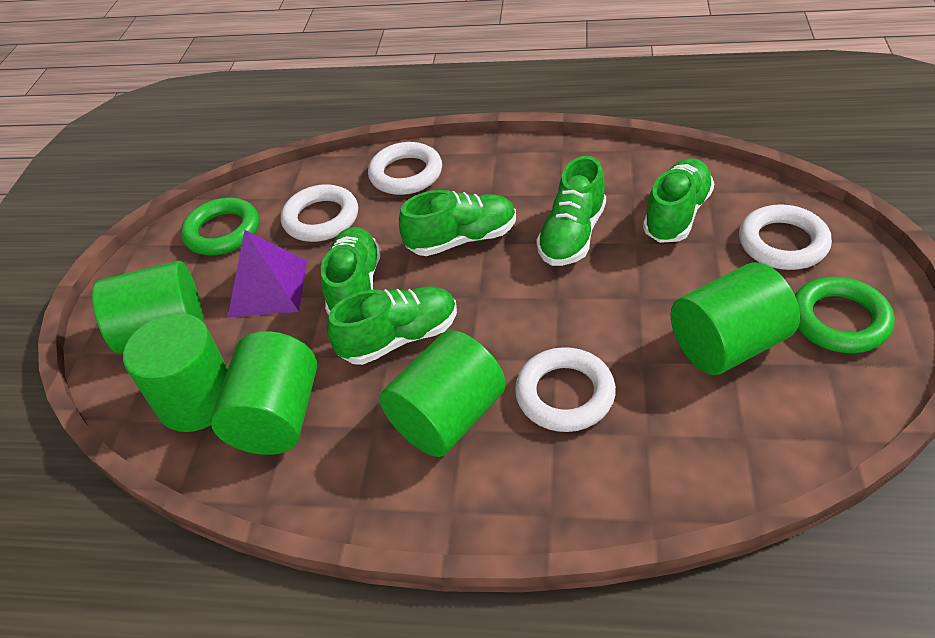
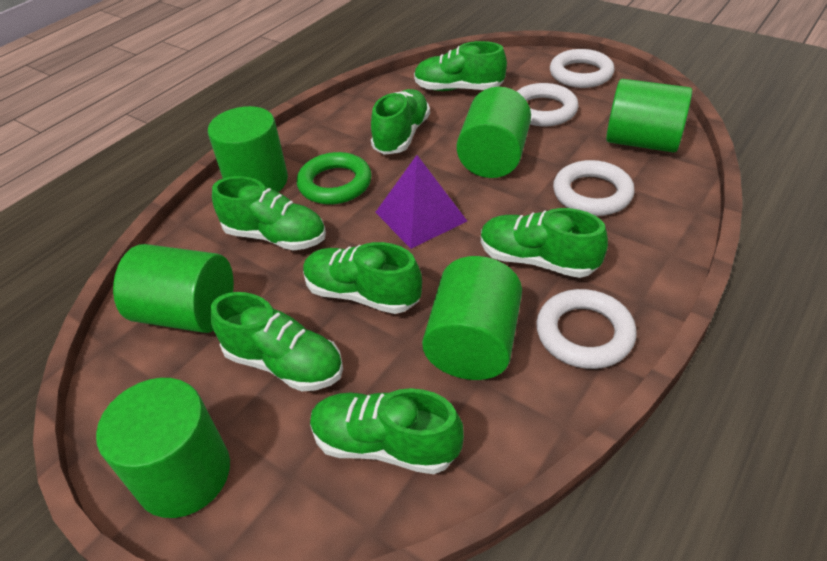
green cylinder: 5 -> 6
green ring: 2 -> 1
green shoe: 5 -> 7

